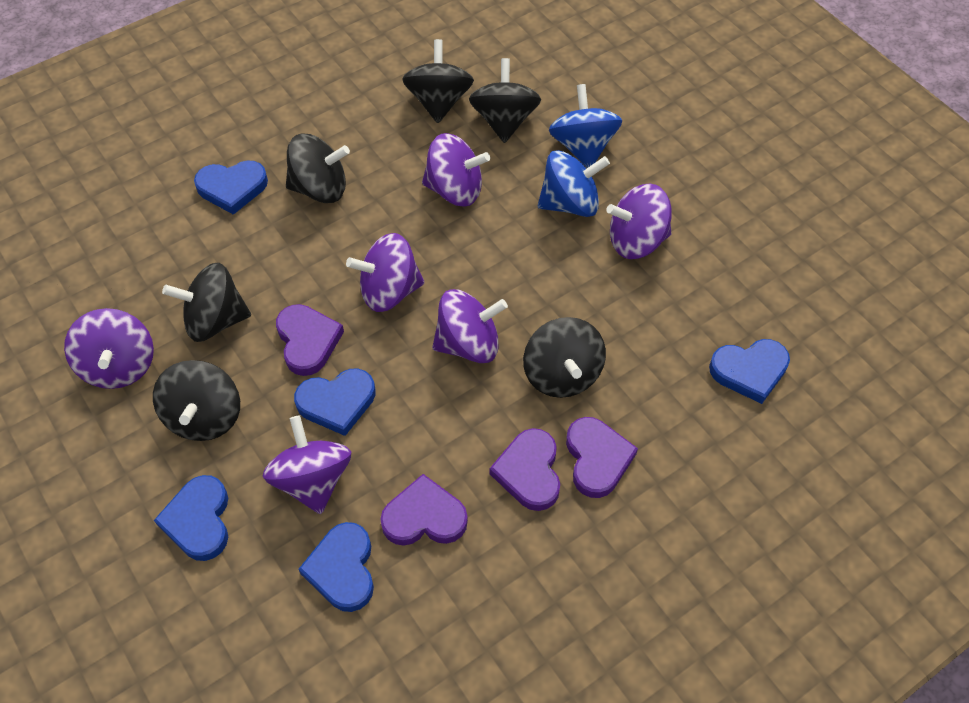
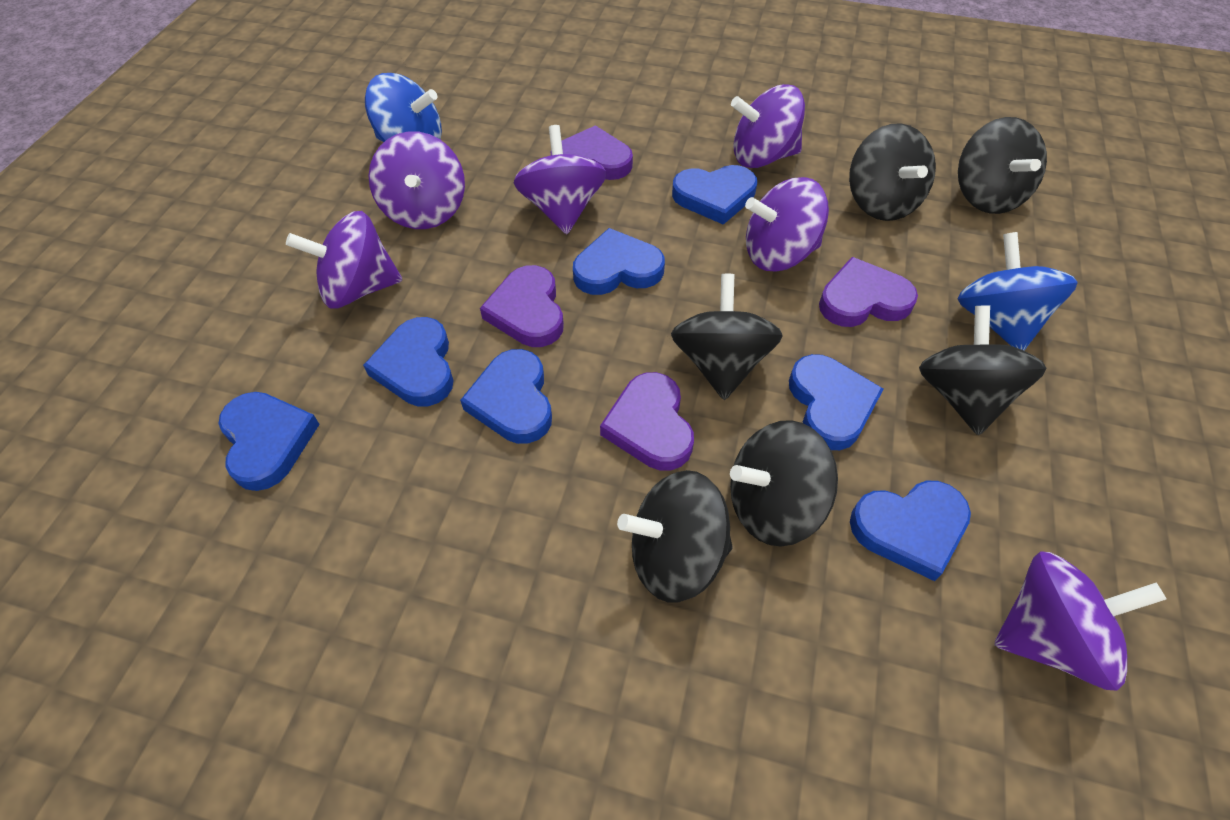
blue heart: 5 -> 7

